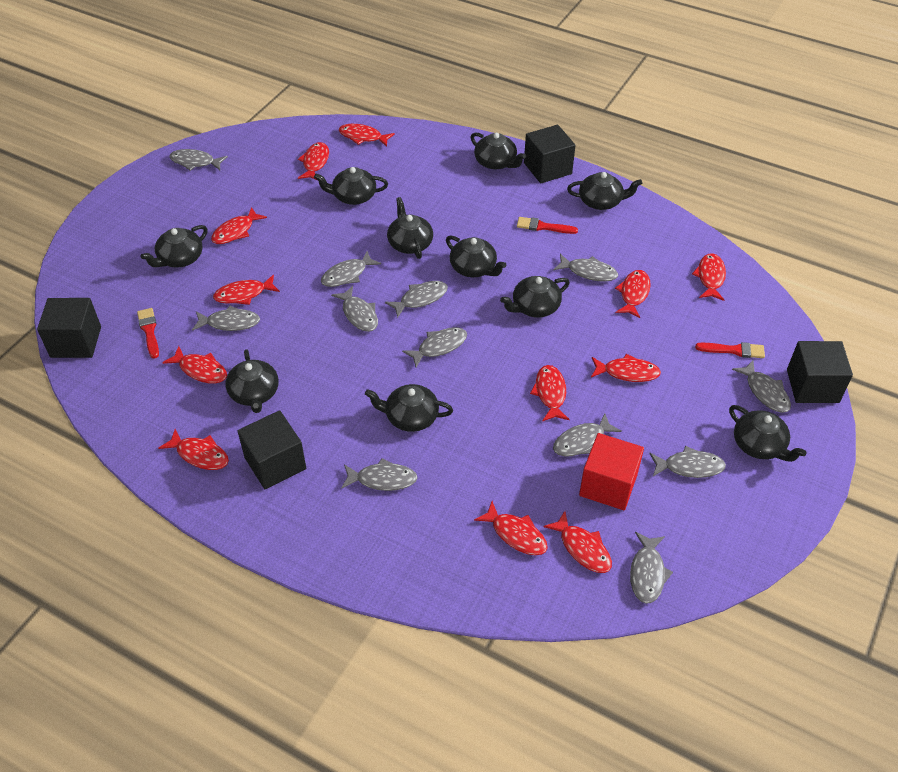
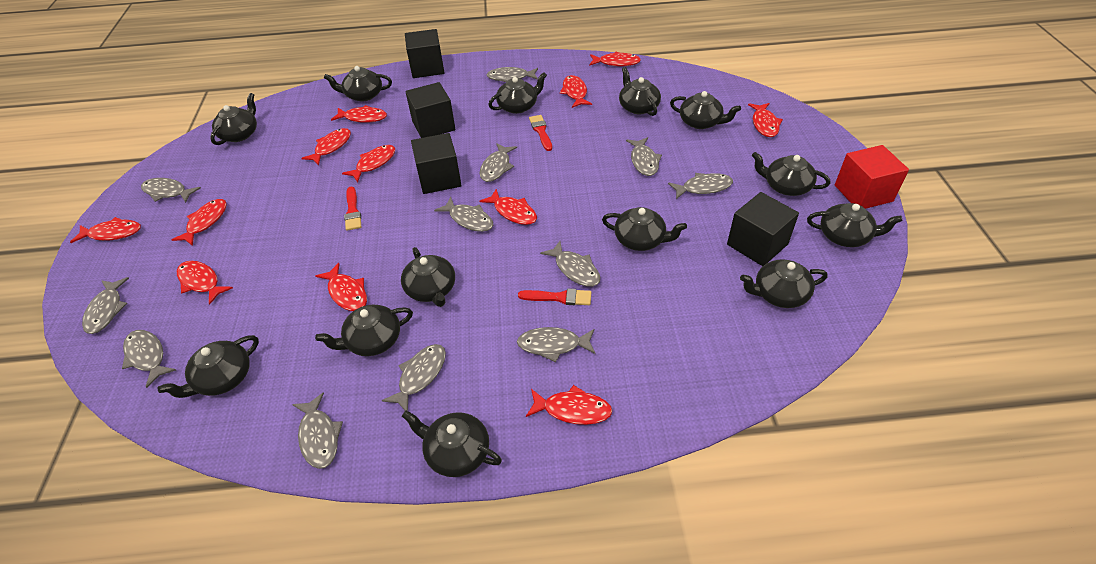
black teapot: 10 -> 13

